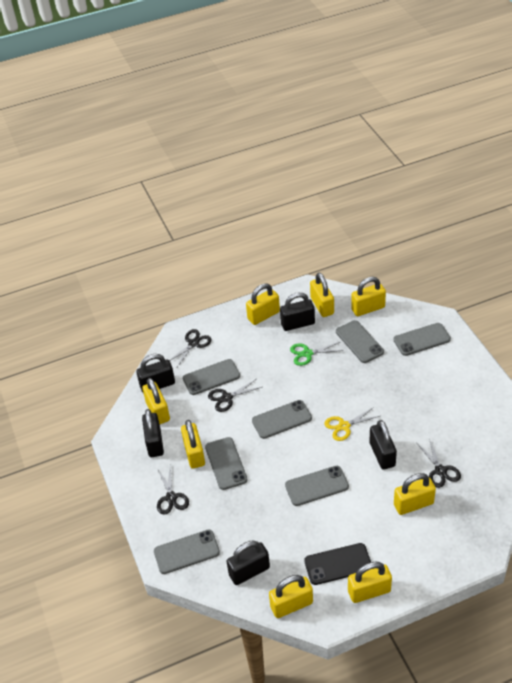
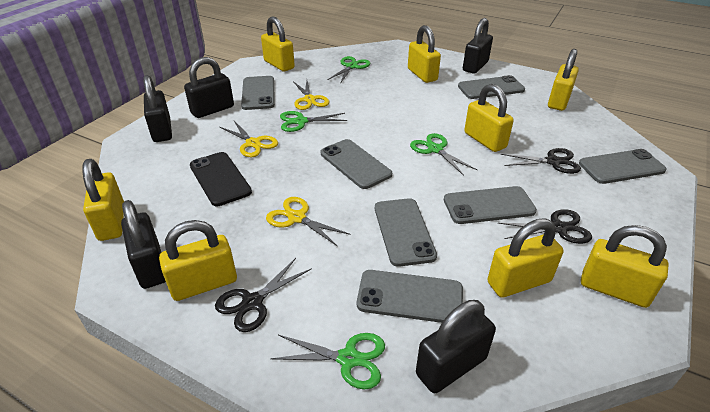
black scissors: 4 -> 3
green scissors: 1 -> 4
yellow scissors: 1 -> 3

